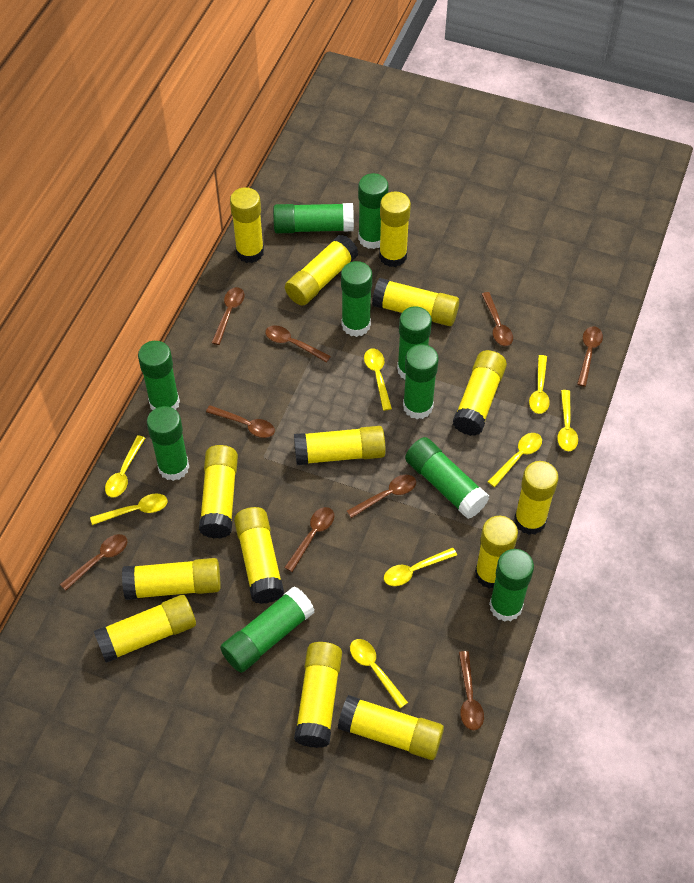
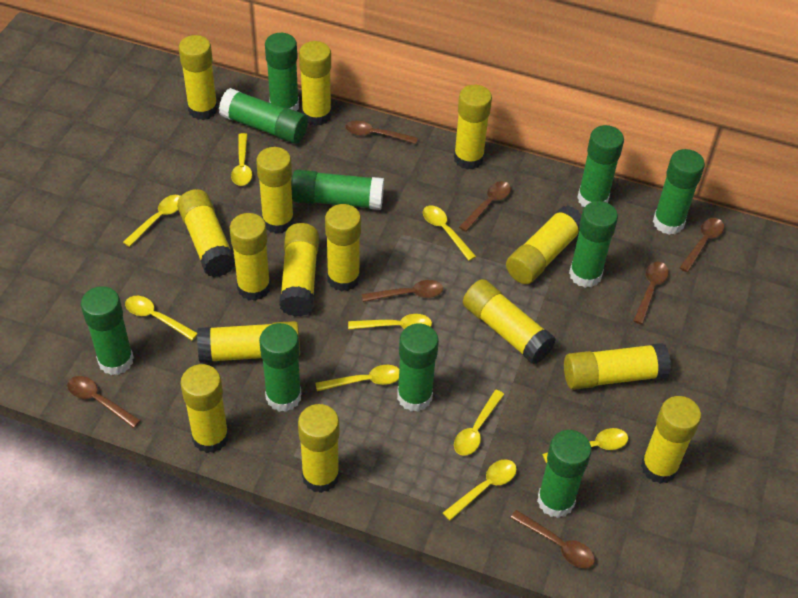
brown spoon: 9 -> 7
yellow glue stick: 14 -> 15
yellow spoon: 8 -> 9

